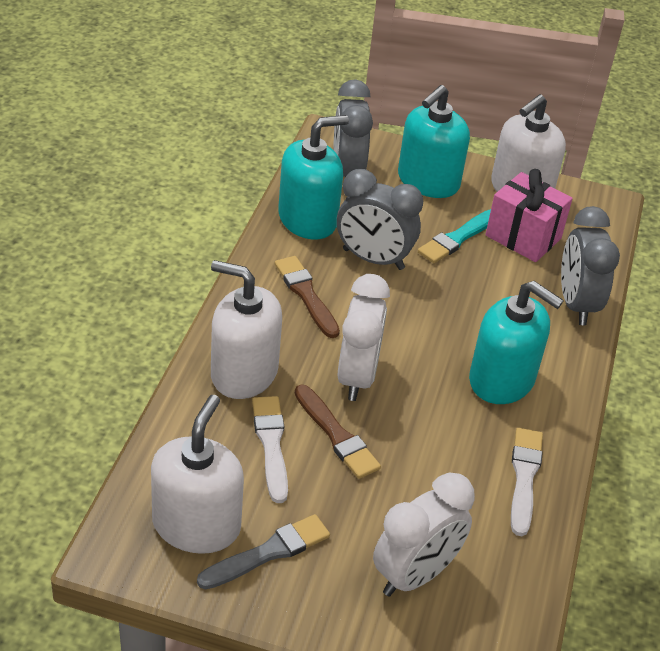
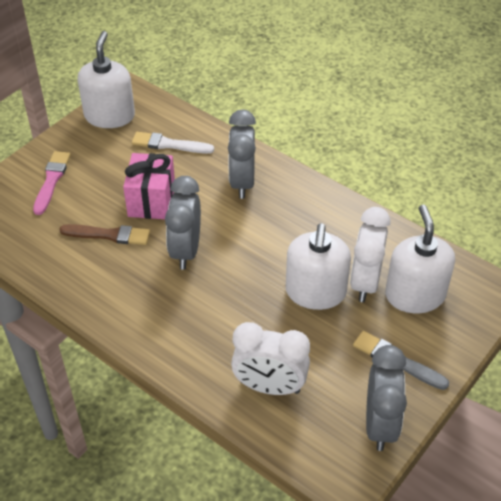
brown brush: 2 -> 1
pink brush: 0 -> 1
turquoise brush: 1 -> 0
turquoise soap dispenser: 3 -> 0
white brush: 2 -> 1

